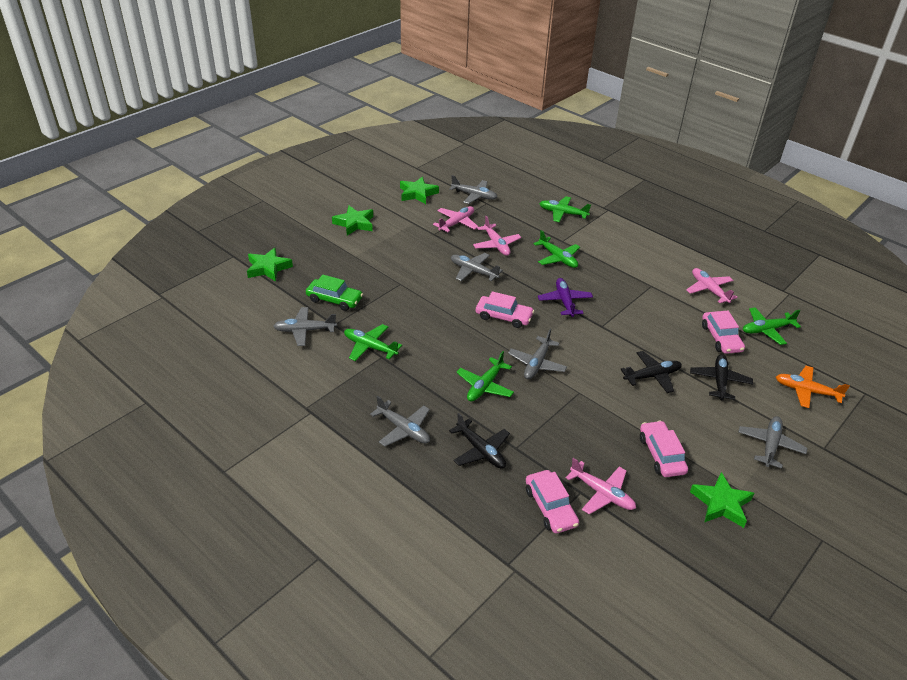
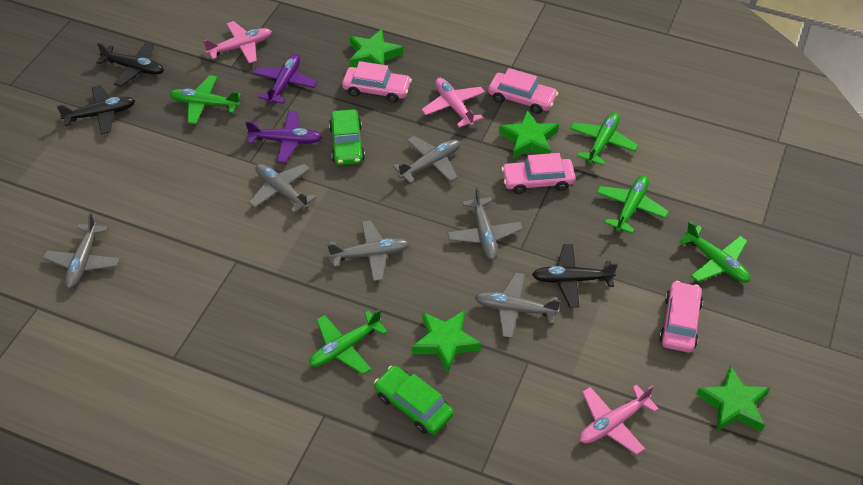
green car: 1 -> 2
orange plane: 1 -> 0
pink plane: 4 -> 3
purple plane: 1 -> 2

